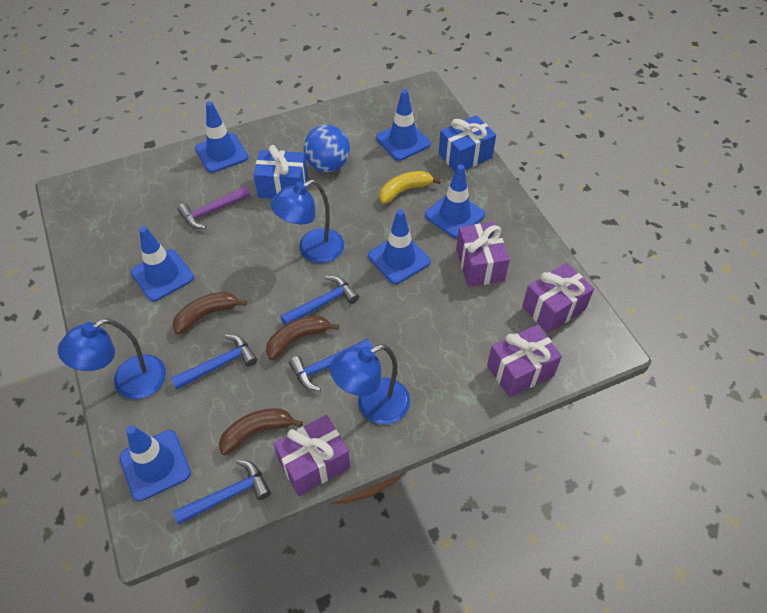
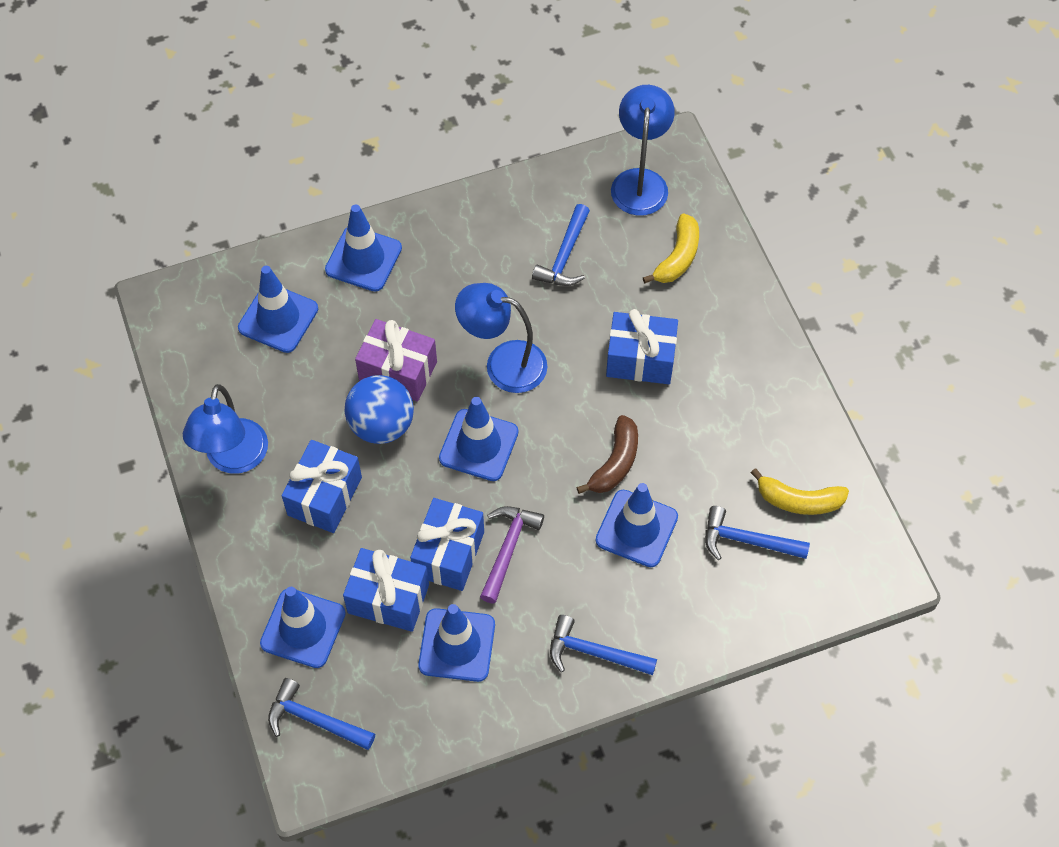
blue gift: 2 -> 4
brown banana: 3 -> 1
purple gift: 4 -> 1
yellow banana: 1 -> 2

